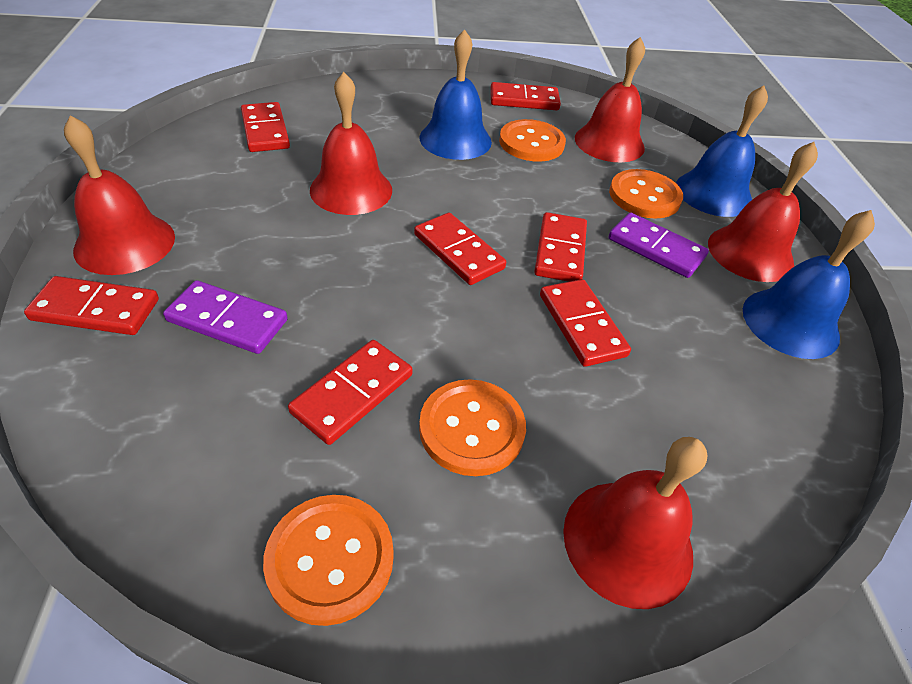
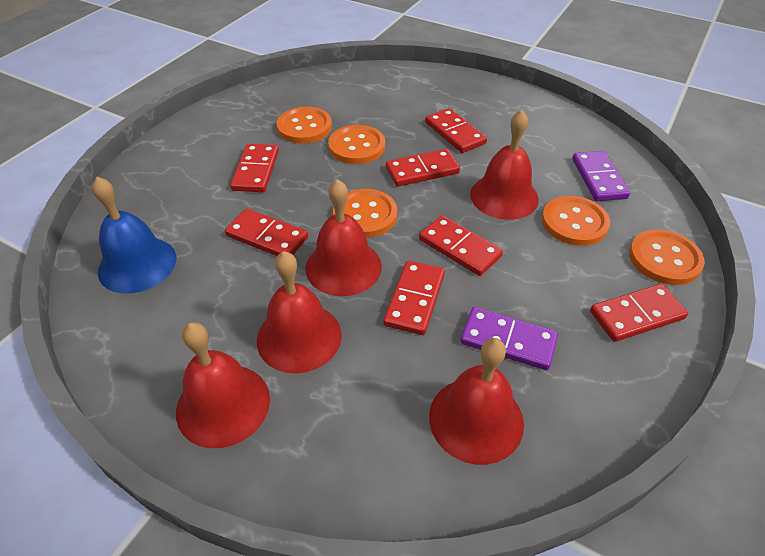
blue bell: 3 -> 1
orange button: 4 -> 5

